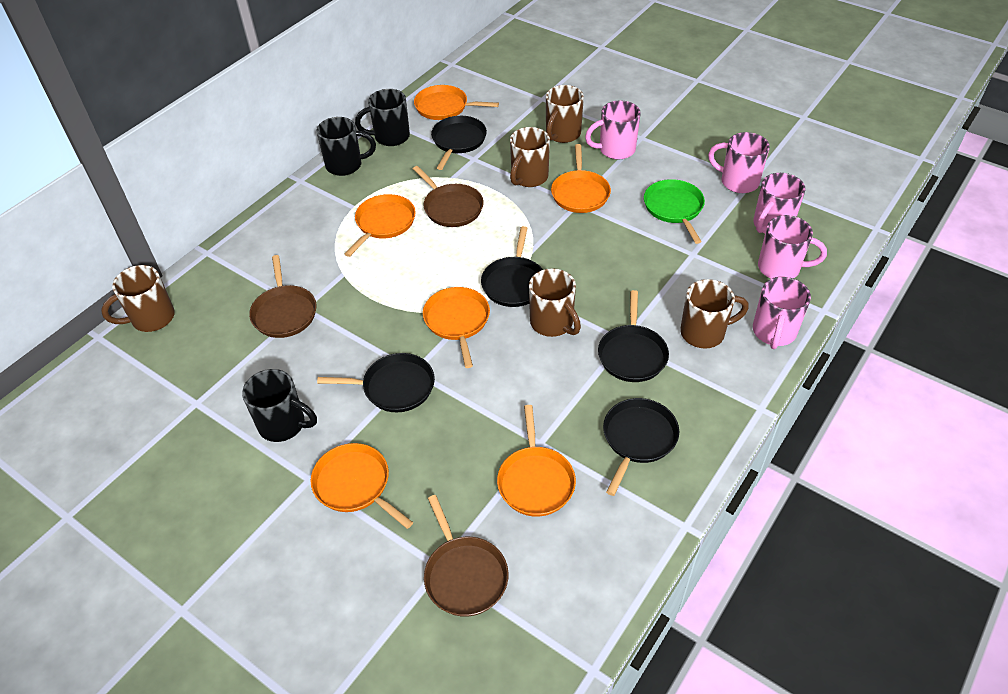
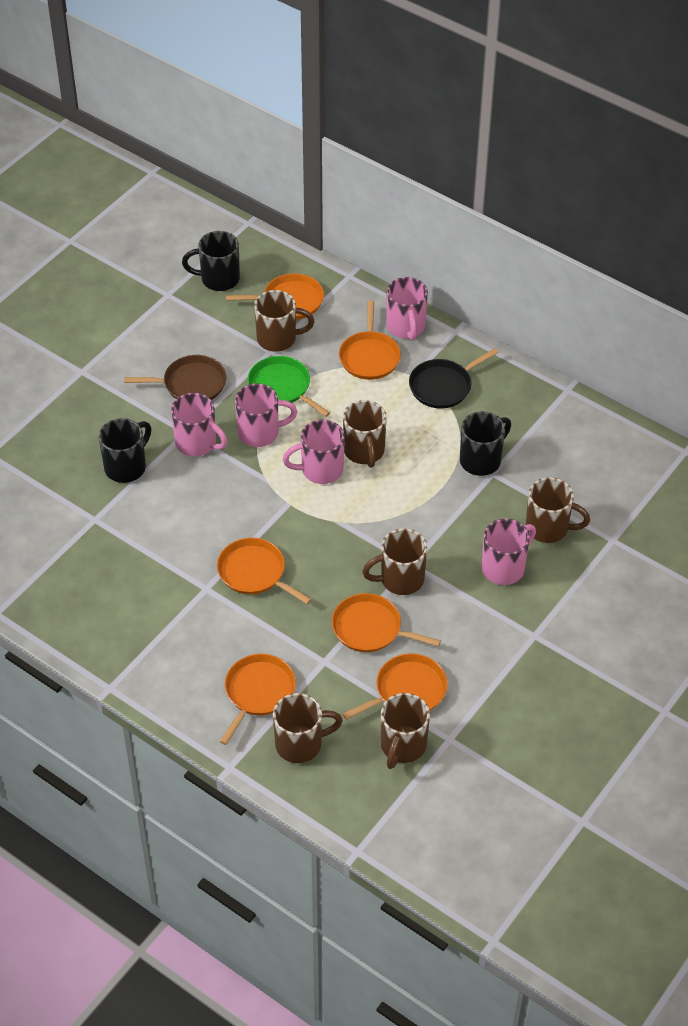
black pan: 5 -> 1
brown mug: 5 -> 6
brown pan: 3 -> 1

